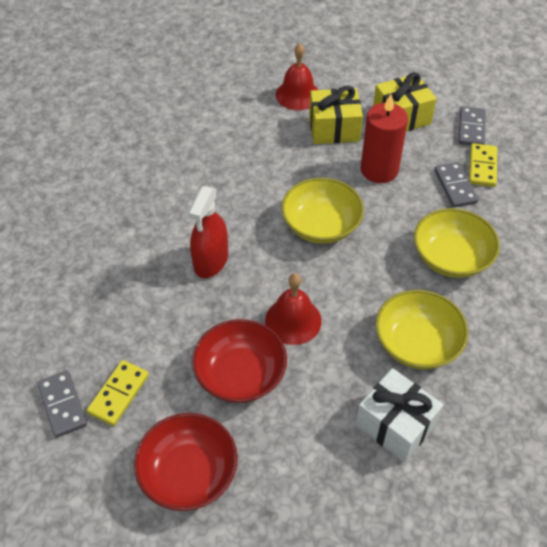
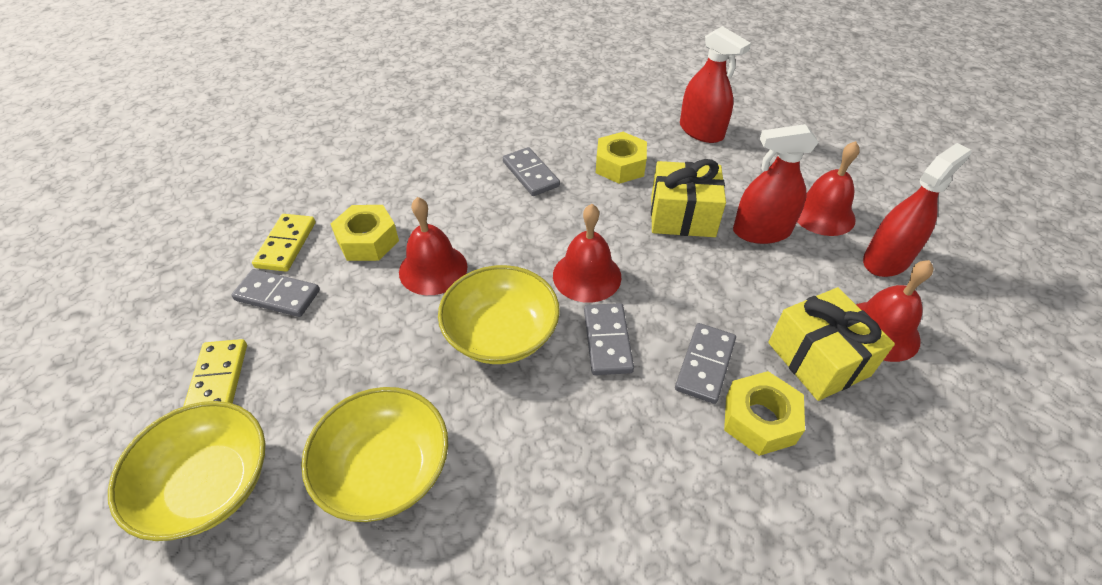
grey domino: 3 -> 4
red bell: 2 -> 4
red bowl: 2 -> 0
red candle: 1 -> 0
red spray bottle: 1 -> 3
white gift: 1 -> 0
yellow nut: 0 -> 3

